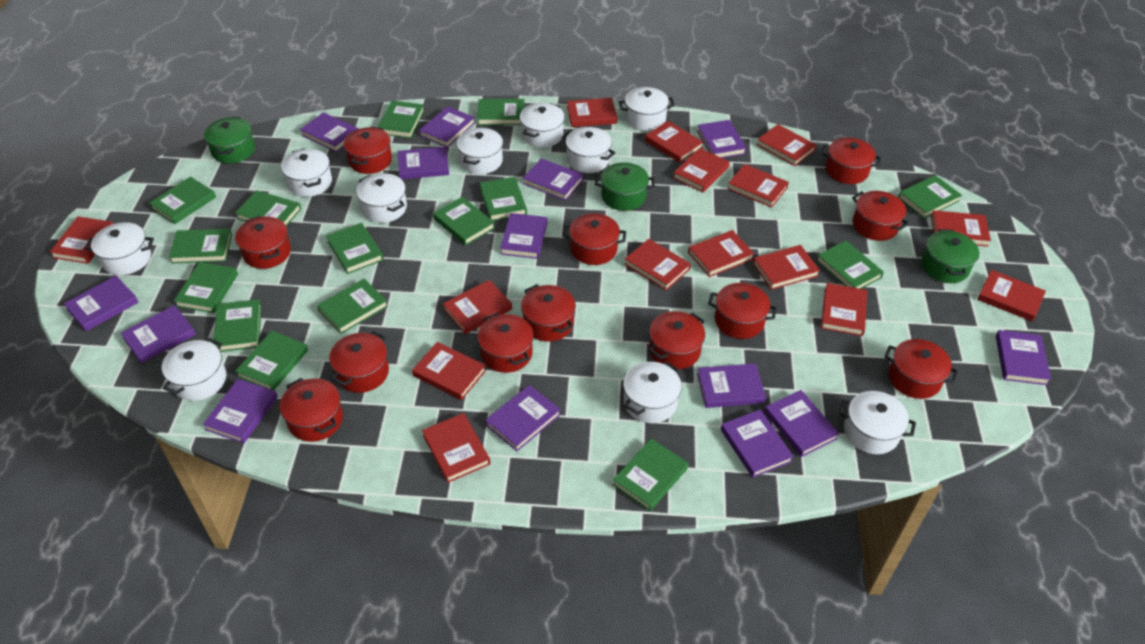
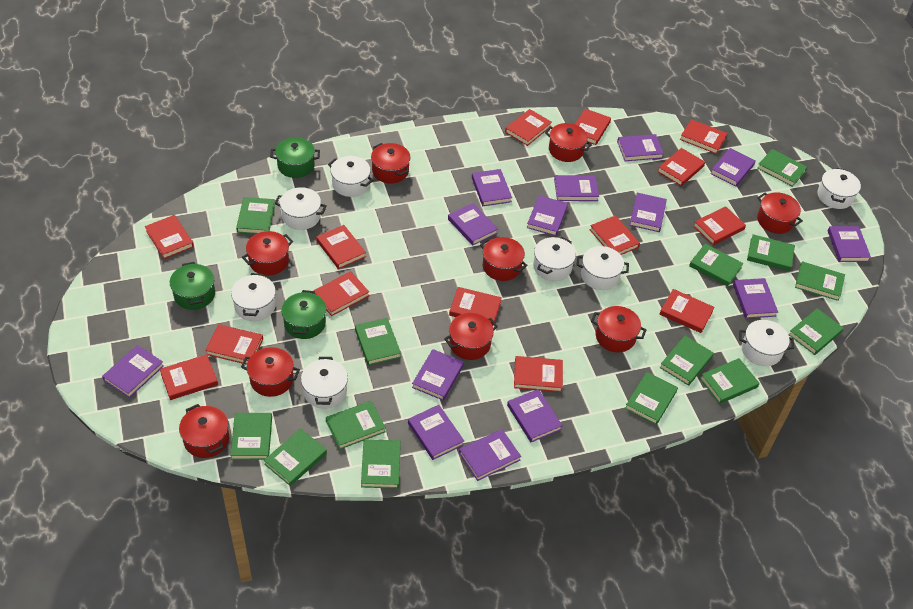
green book: 15 -> 14
red book: 15 -> 14
red pot: 12 -> 9
white pot: 10 -> 8

